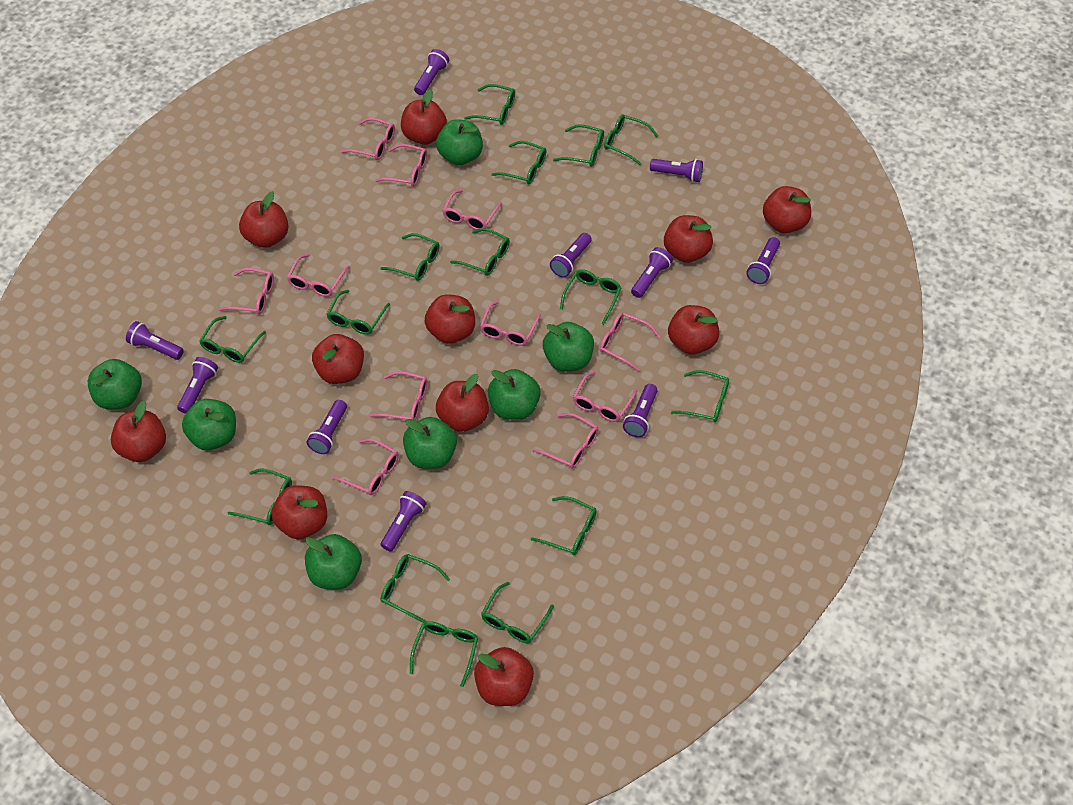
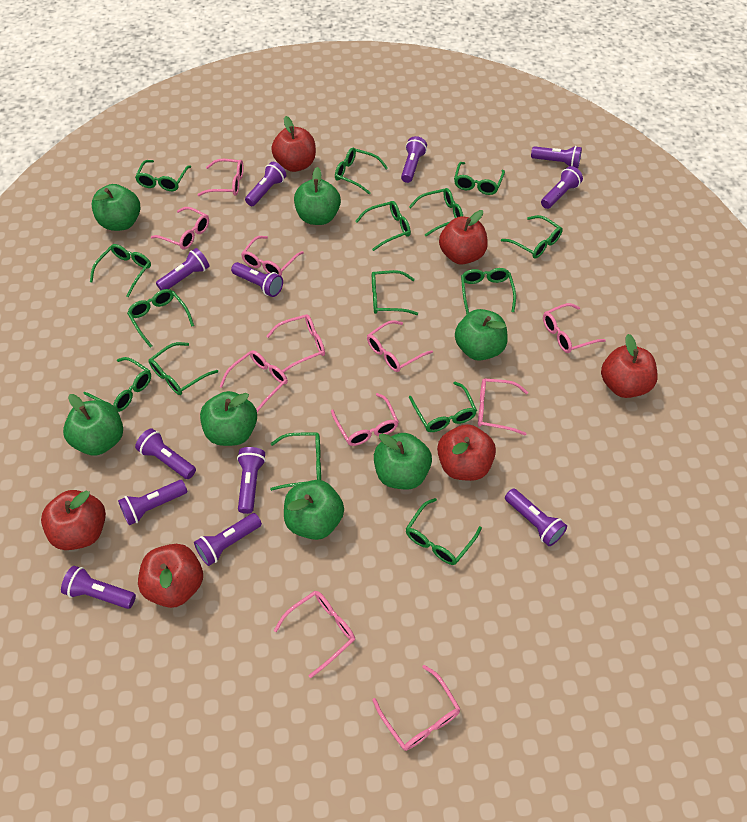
purple flashlight: 10 -> 12
red apple: 11 -> 6

